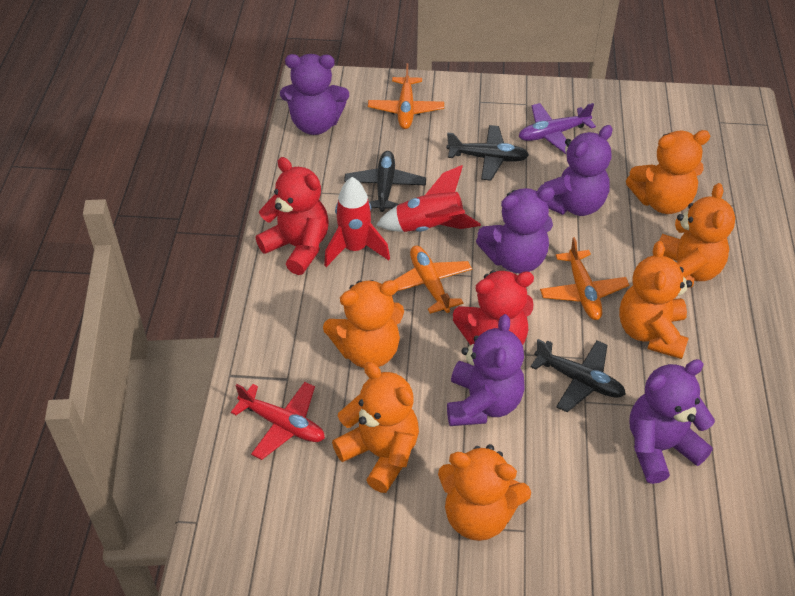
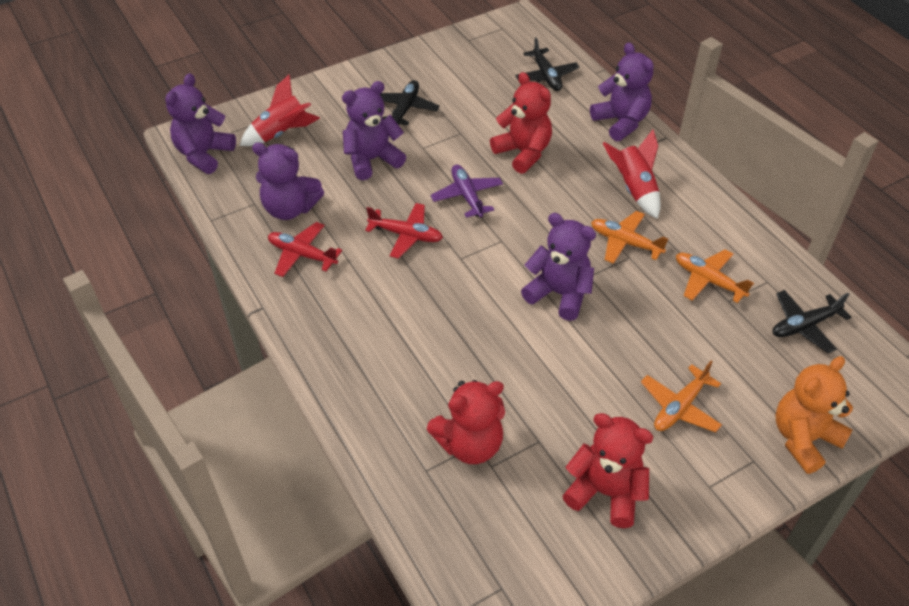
orange teddy bear: 6 -> 1
red plane: 1 -> 2
red teddy bear: 2 -> 3

